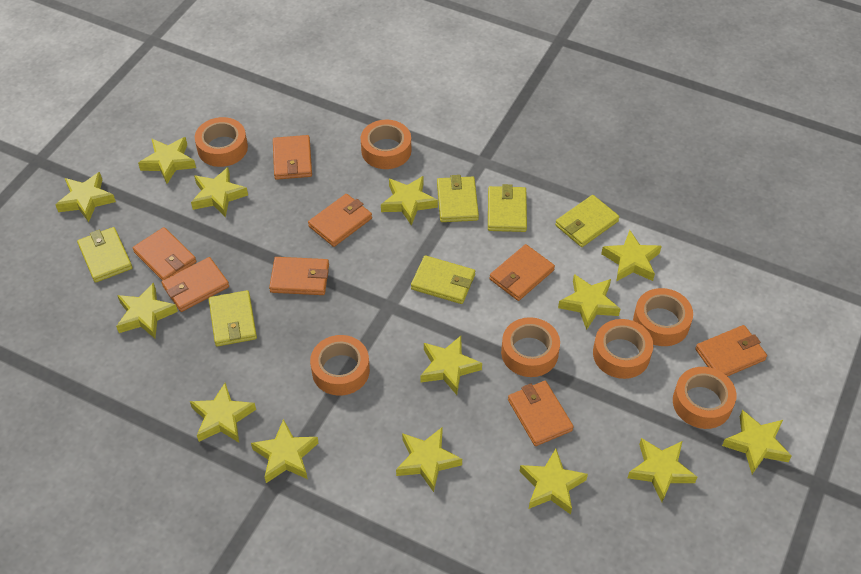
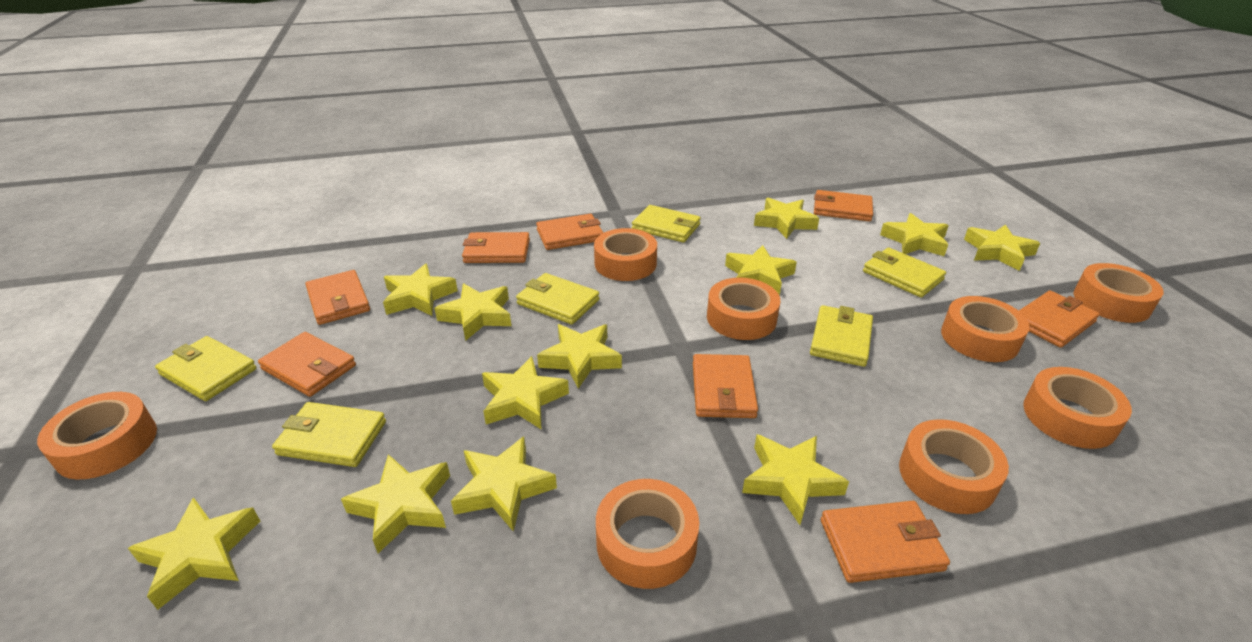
orange tape: 7 -> 8
yellow star: 14 -> 12

